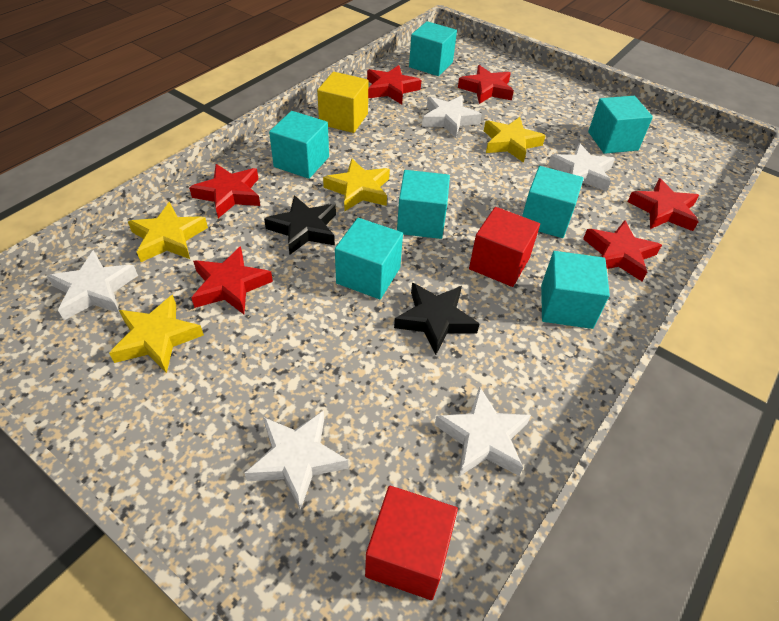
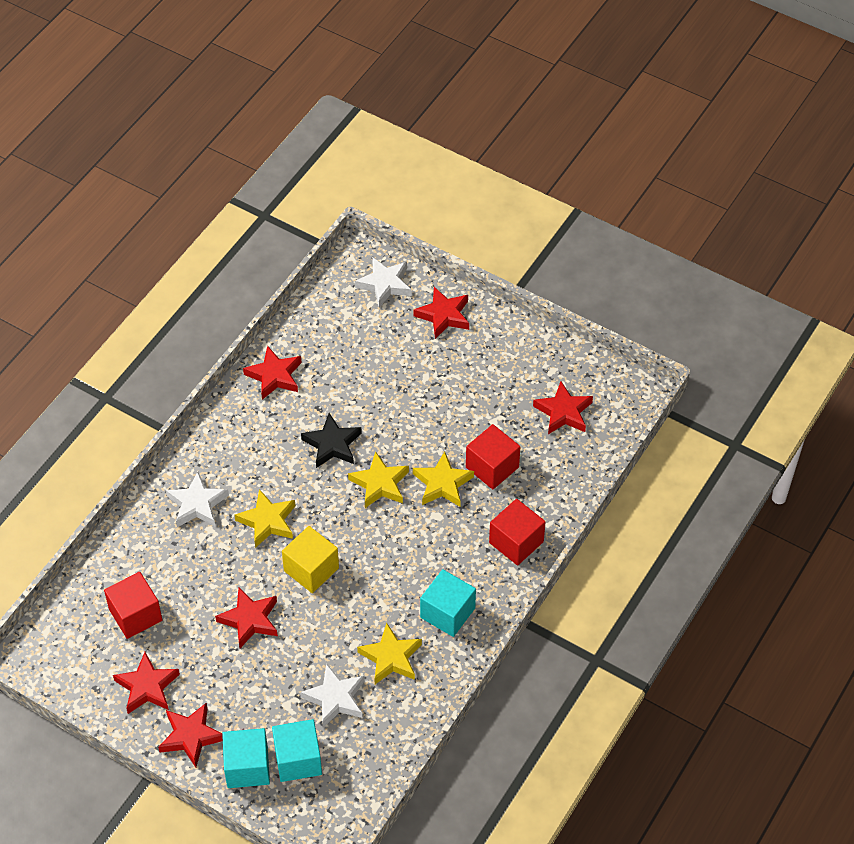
black star: 2 -> 1
red cube: 2 -> 3
turquoise cube: 7 -> 3
white star: 5 -> 3

